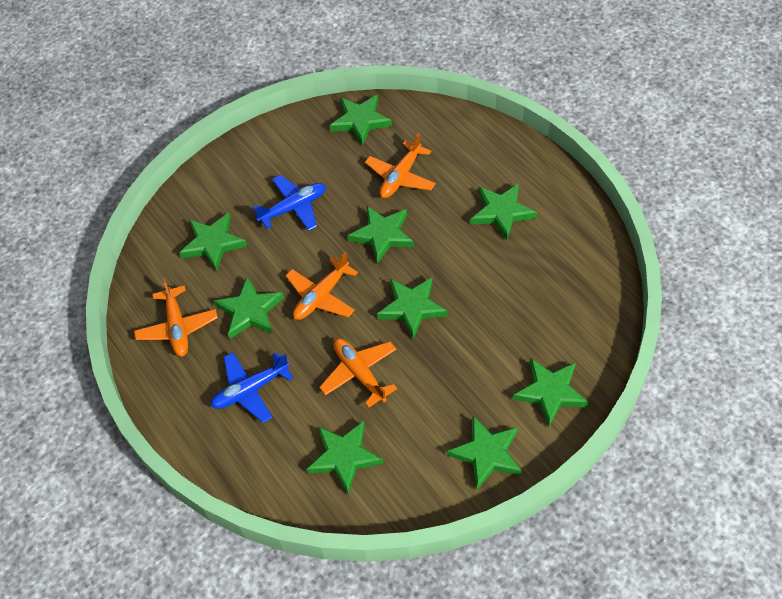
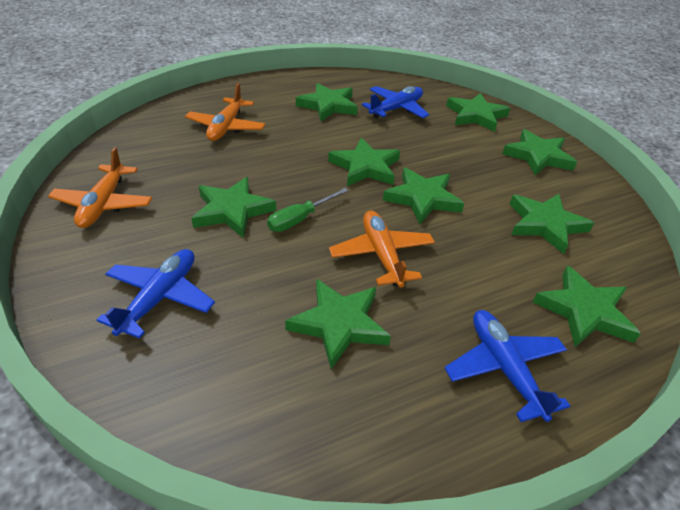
blue plane: 2 -> 3
green screwdriver: 0 -> 1
orange plane: 4 -> 3

